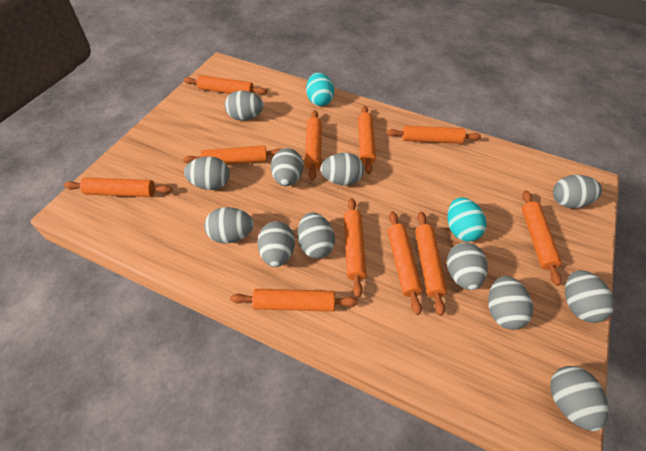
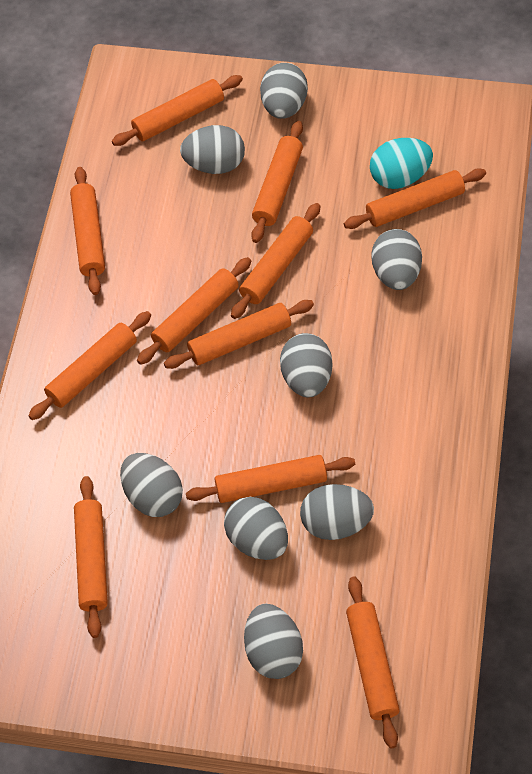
grey egg: 12 -> 8
turquoise egg: 2 -> 1

